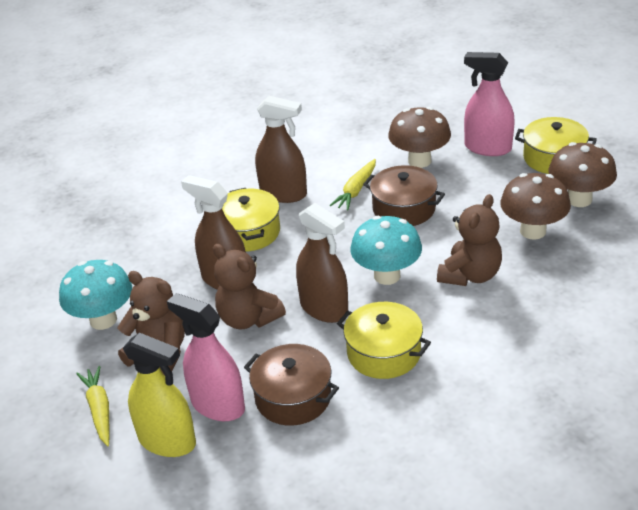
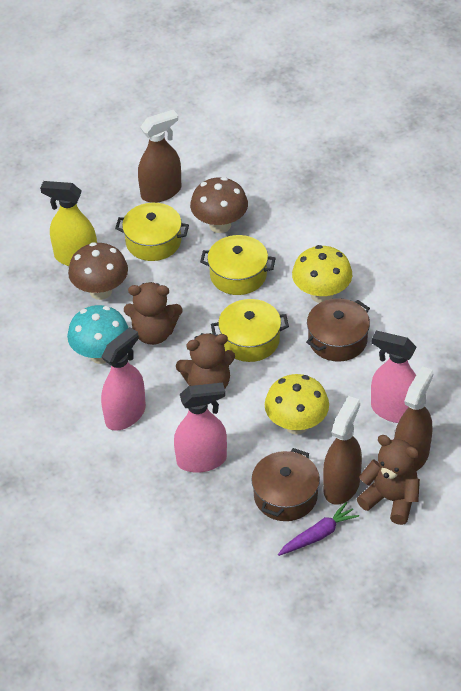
brown mushroom: 3 -> 2
pink spray bottle: 2 -> 3
purple carrot: 0 -> 1
turquoise mushroom: 2 -> 1
yellow carrot: 2 -> 0
yellow mushroom: 0 -> 2

